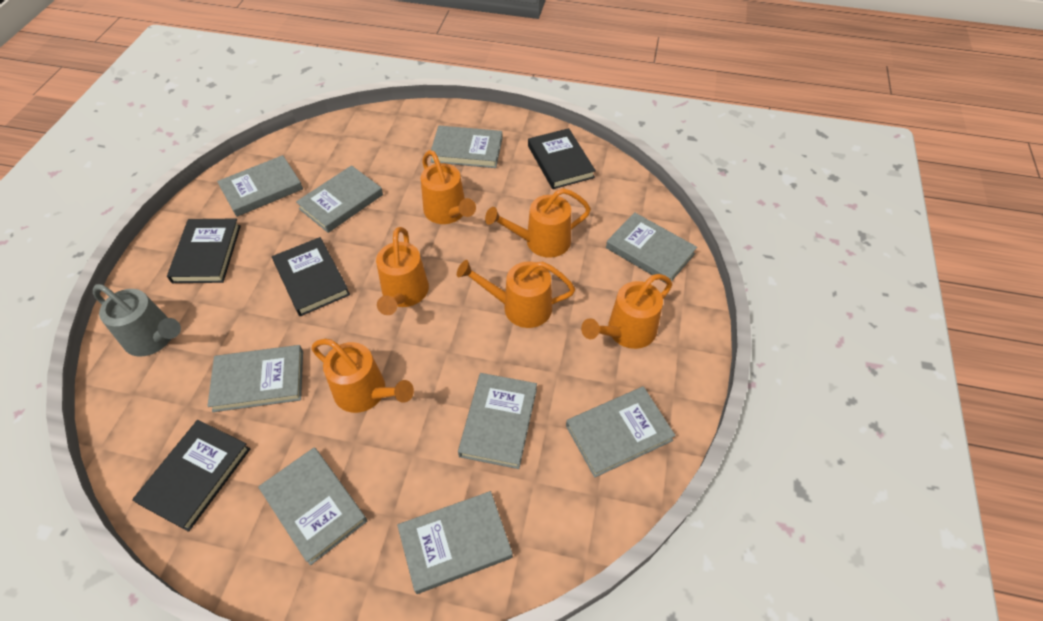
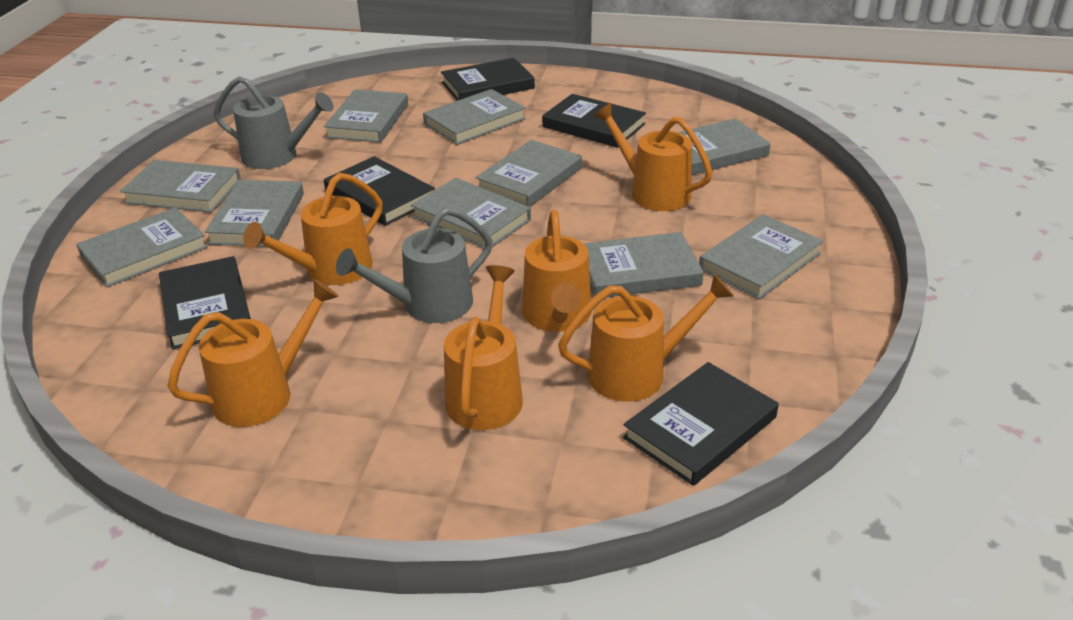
black book: 4 -> 5
grey book: 9 -> 10
grey watering can: 1 -> 2

